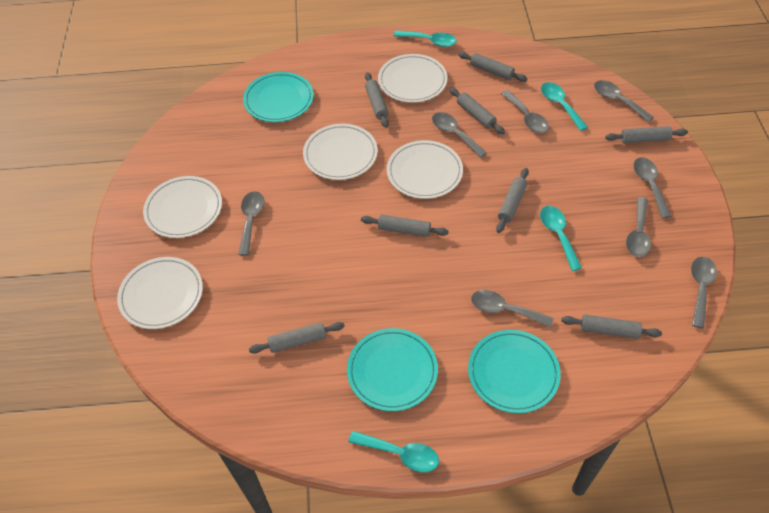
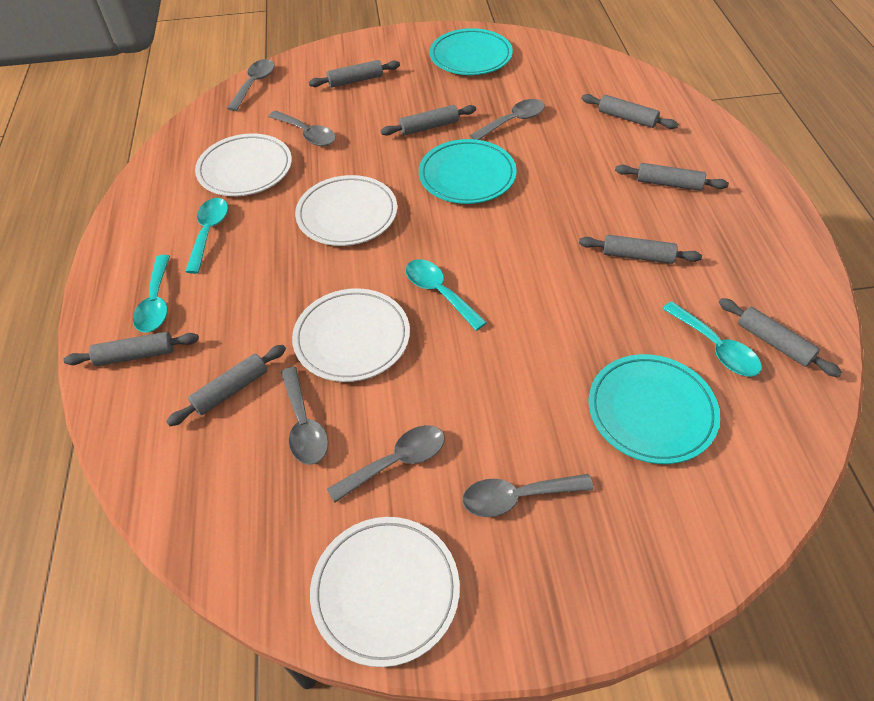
grey spoon: 8 -> 6
white plate: 5 -> 4

